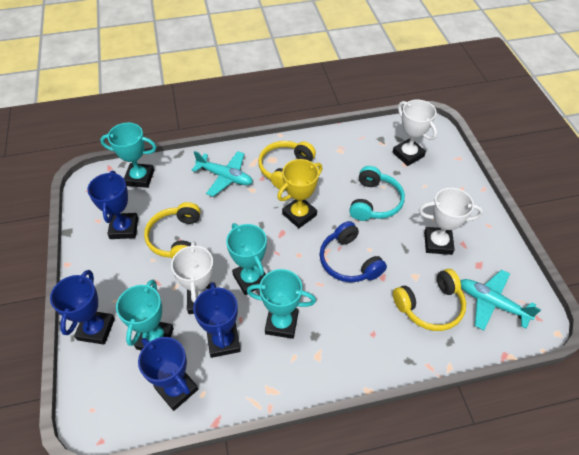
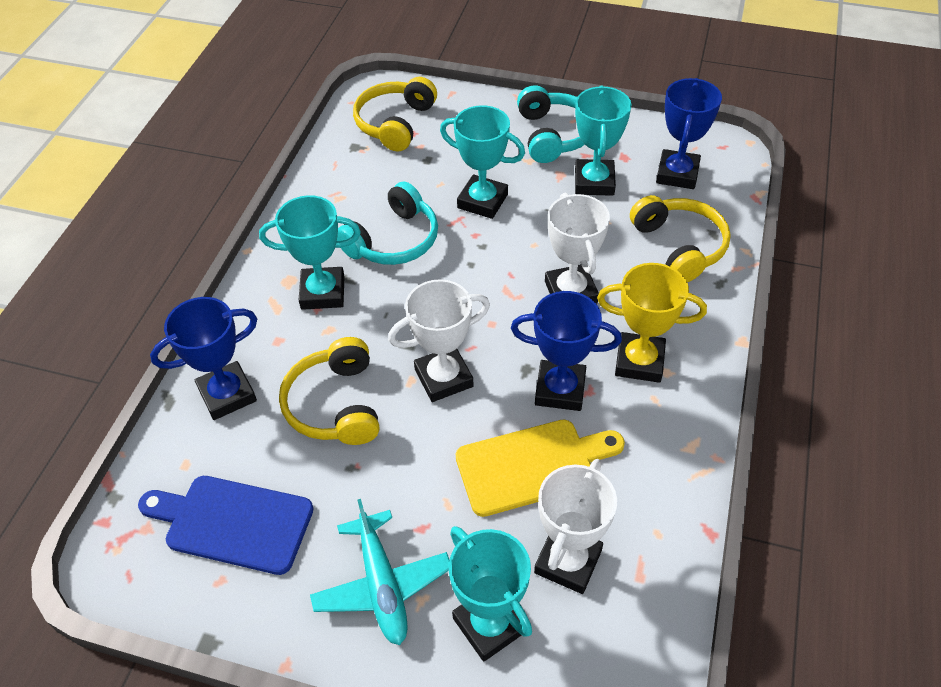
blue cutting board: 0 -> 1
blue headphones: 1 -> 0
blue trophy: 4 -> 3
turquoise headphones: 1 -> 2
turquoise plane: 2 -> 1
yellow cutting board: 0 -> 1

